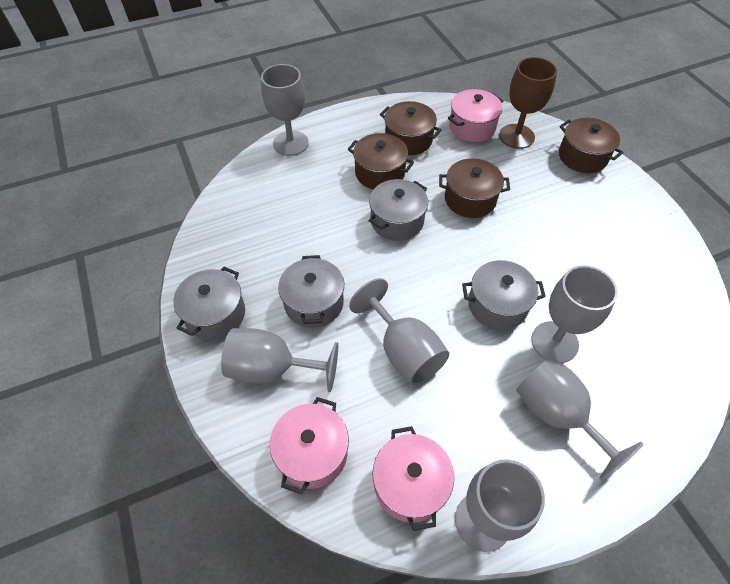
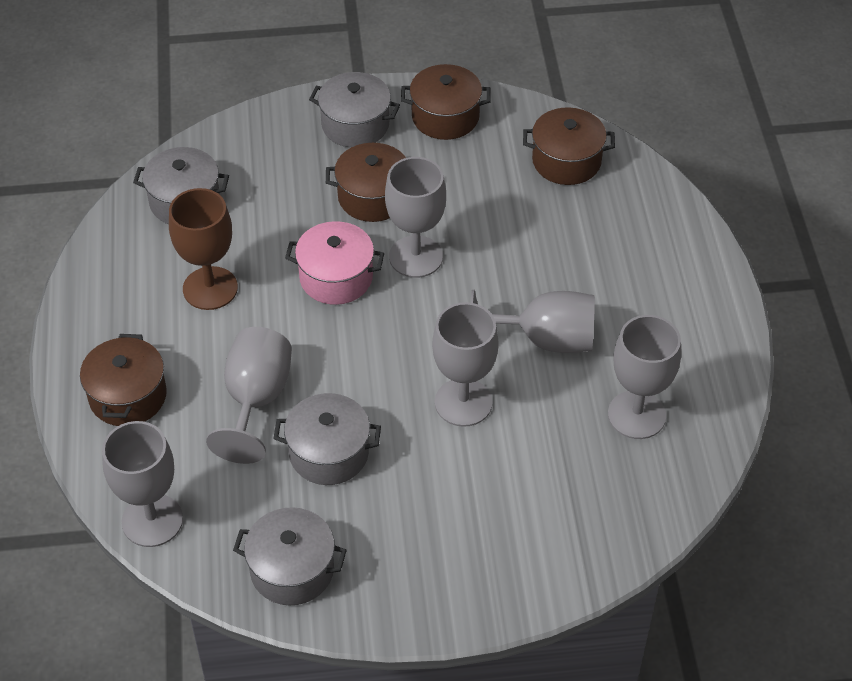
pink pot: 3 -> 1

